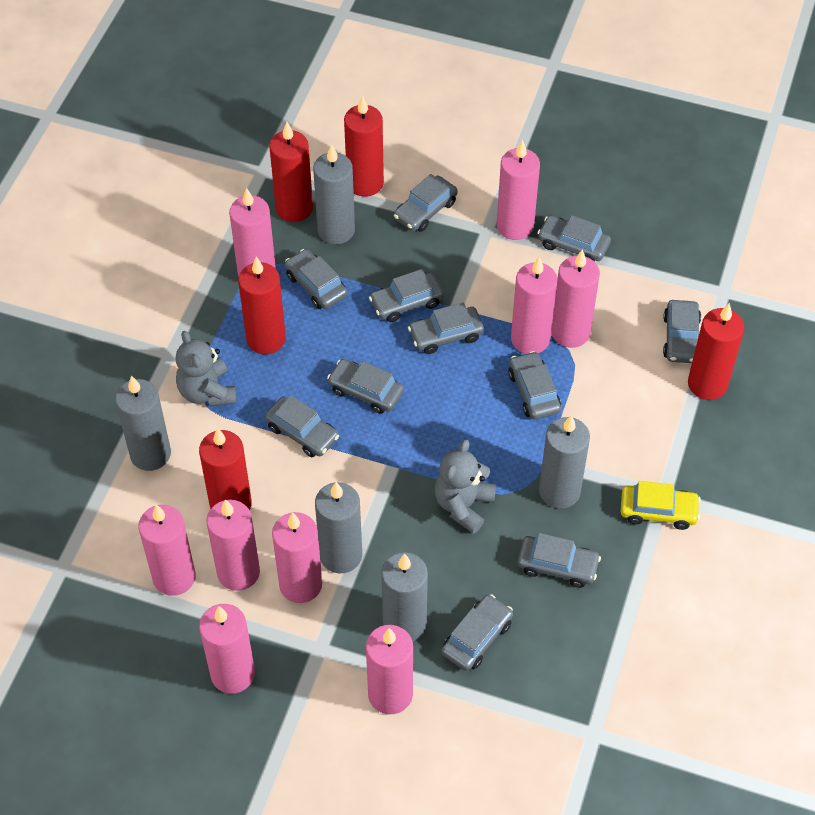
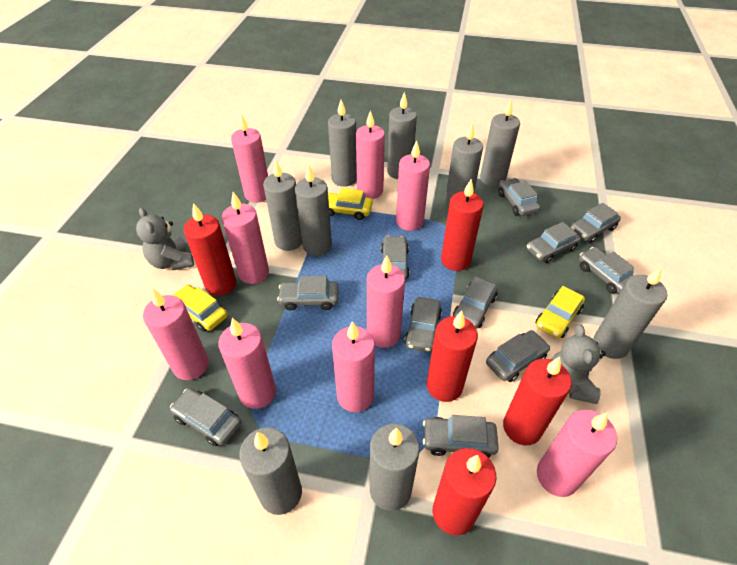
grey candle: 5 -> 9
yellow car: 1 -> 3

